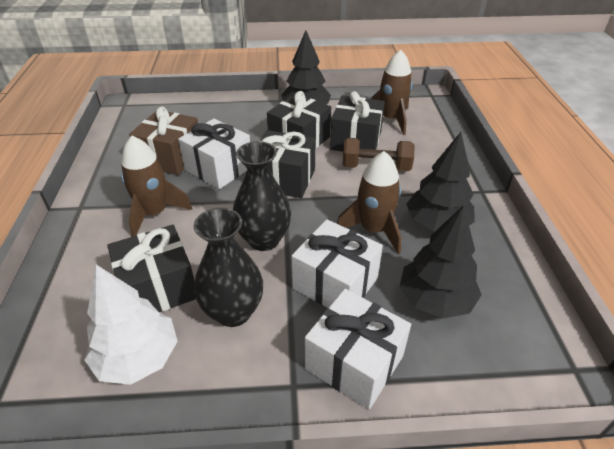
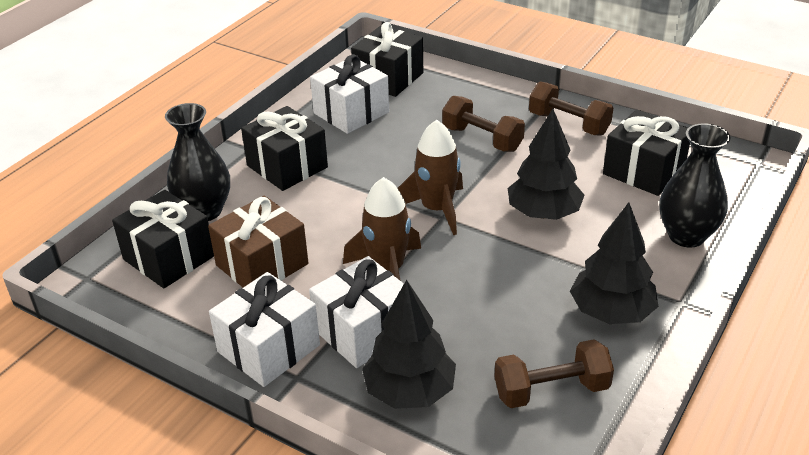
brown dumbbell: 1 -> 3
brown rocket: 3 -> 2
white tree: 1 -> 0

